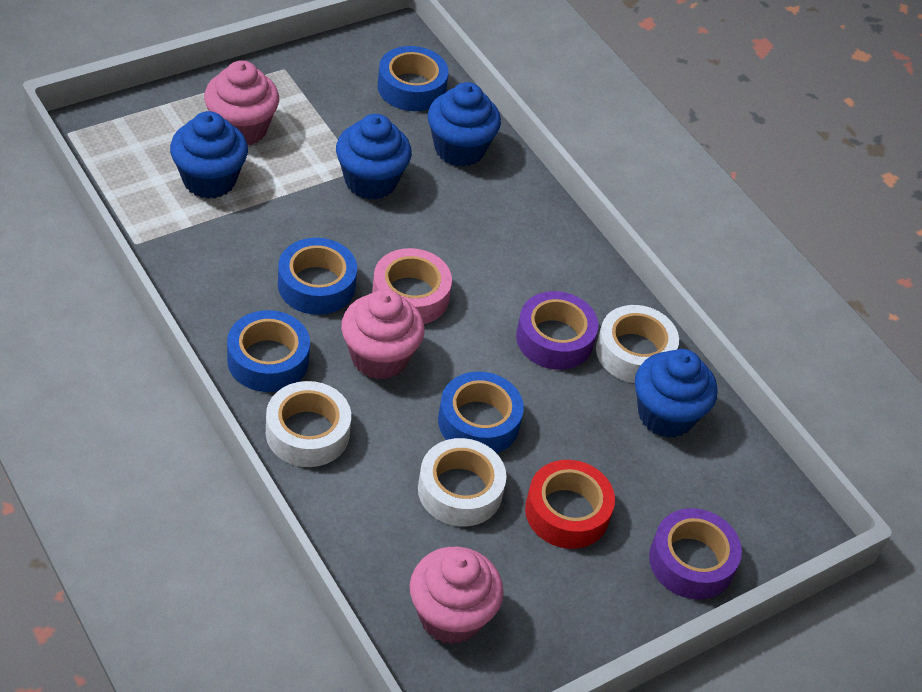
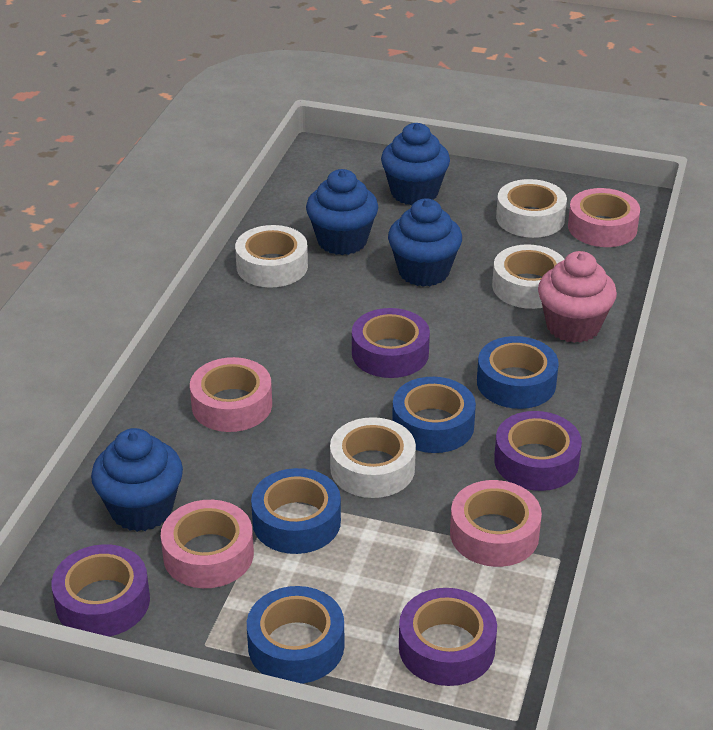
pink cupcake: 3 -> 1
pink tape: 1 -> 4
purple tape: 2 -> 4
red tape: 1 -> 0
white tape: 3 -> 4

